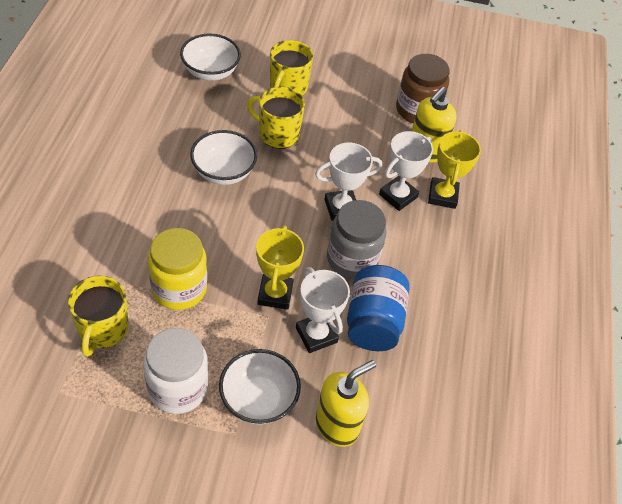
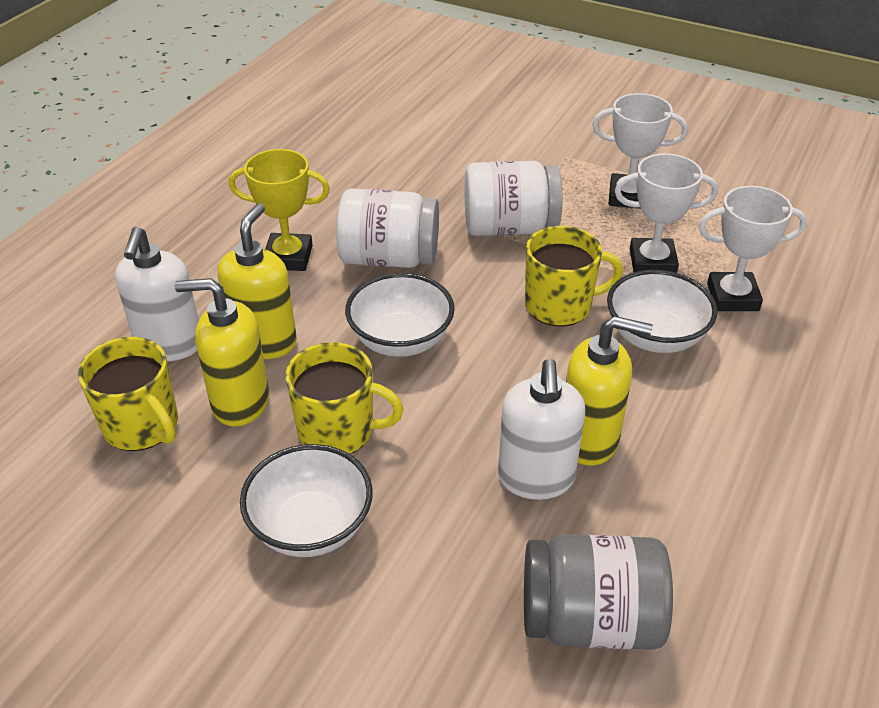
blue jar: 1 -> 0
brown jar: 1 -> 0
white jar: 1 -> 2
white soap dispenser: 0 -> 2
yellow jar: 1 -> 0
yellow soap dispenser: 2 -> 3
yellow trophy: 2 -> 1

